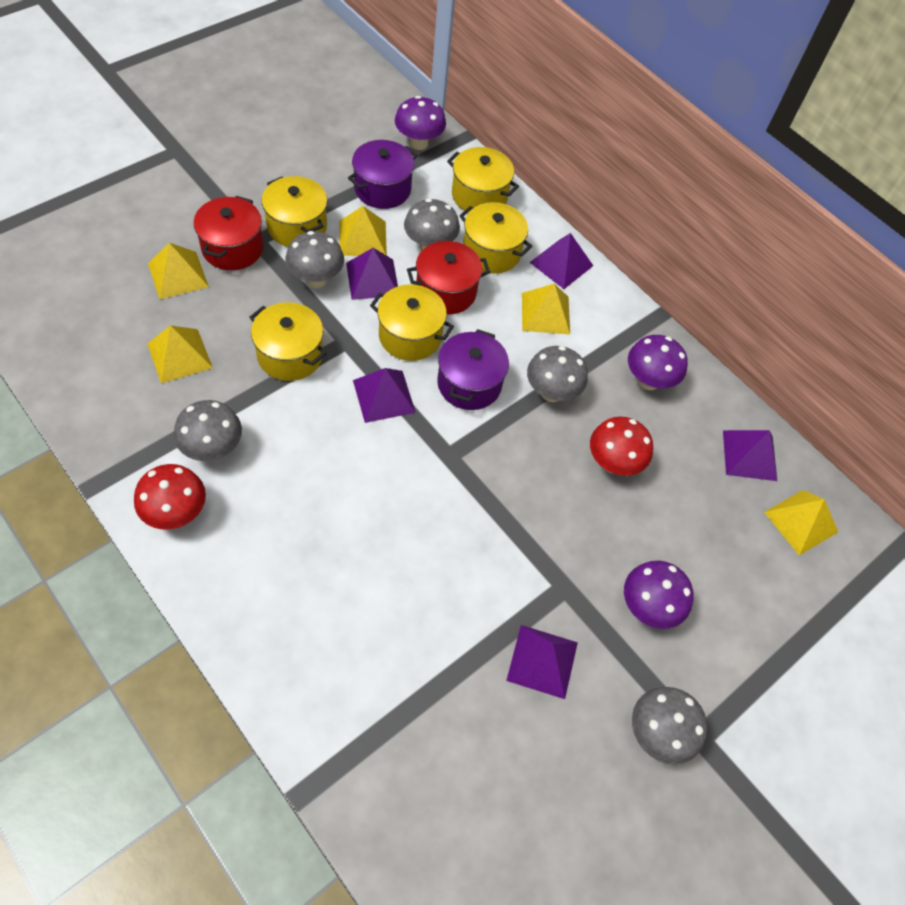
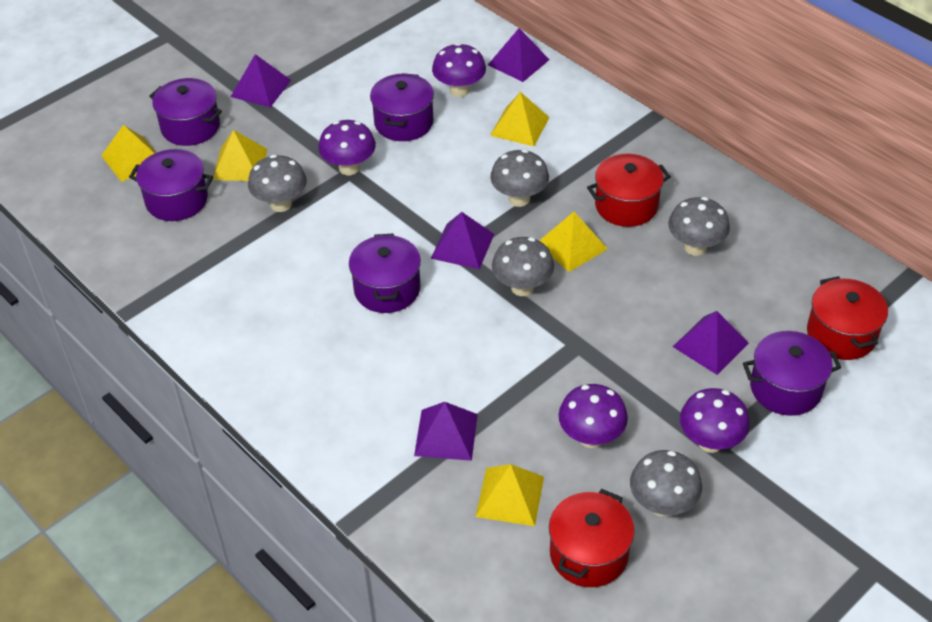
purple mushroom: 3 -> 4
purple pot: 2 -> 5
red mushroom: 2 -> 0
red pot: 2 -> 3
yellow pot: 5 -> 0

